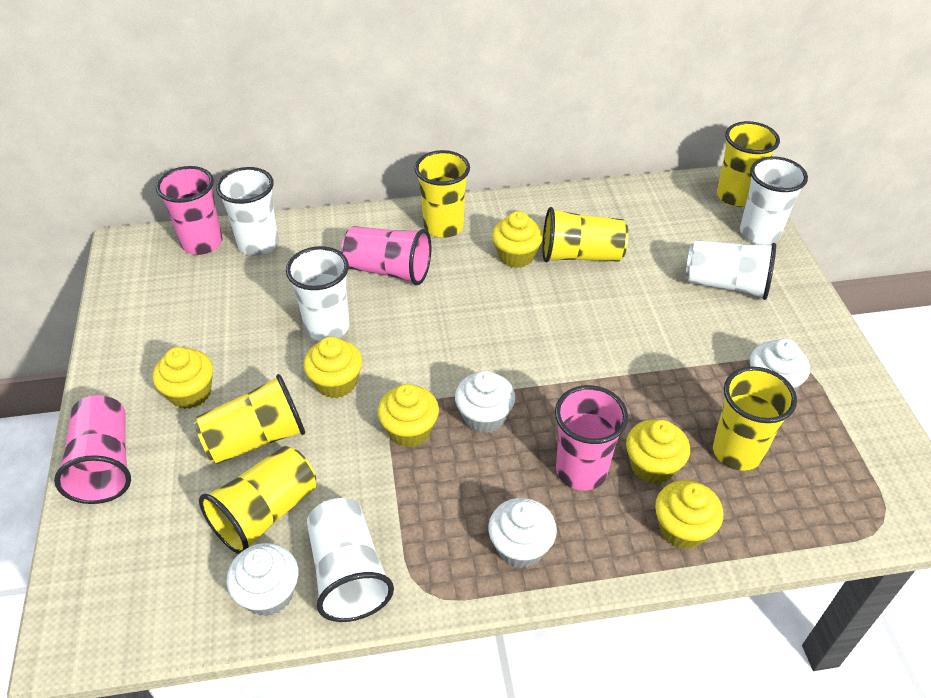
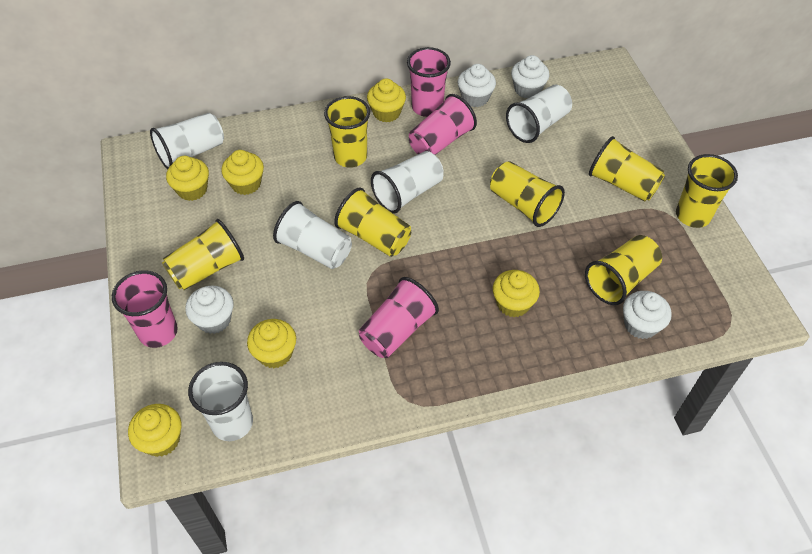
yellow cup: 6 -> 7

